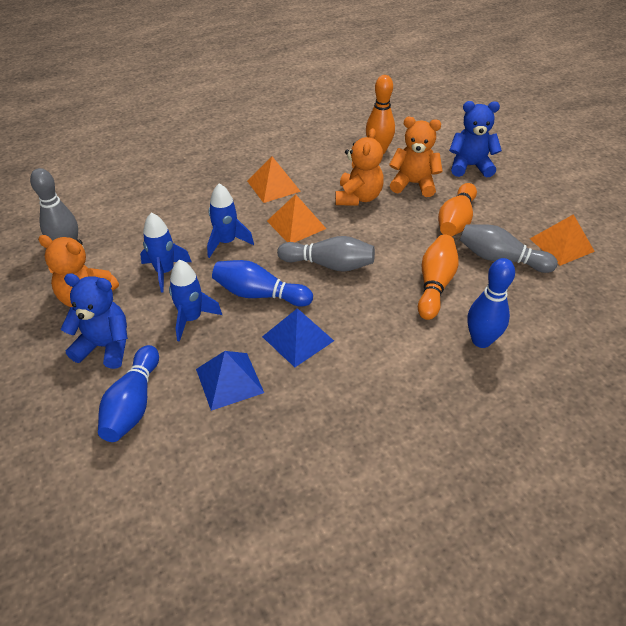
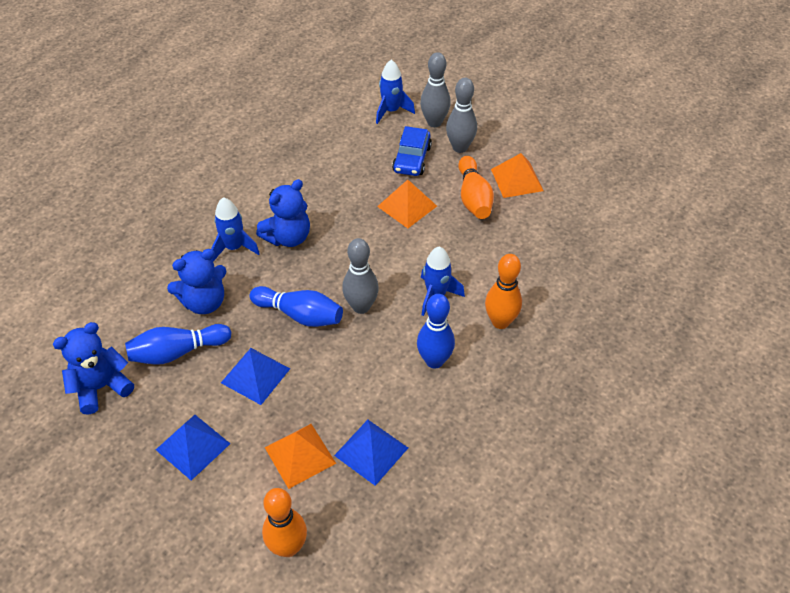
blue car: 0 -> 1
blue pyramid: 2 -> 3
blue teddy bear: 2 -> 3
orange teddy bear: 3 -> 0

